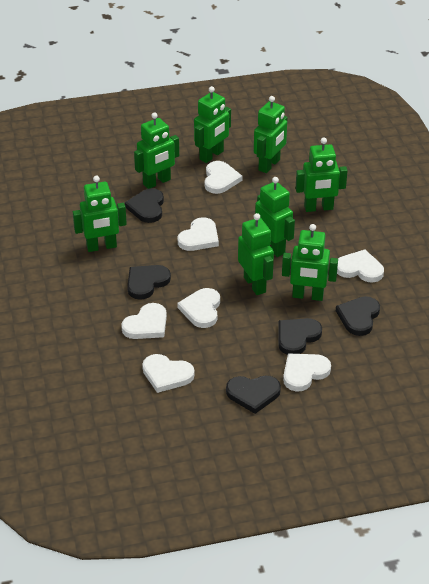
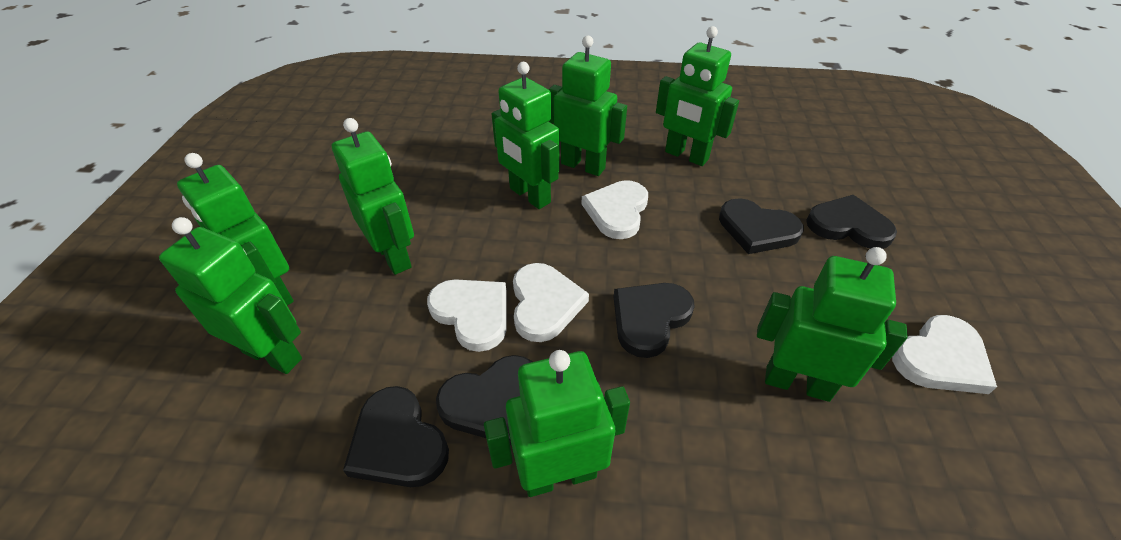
white heart: 7 -> 4

